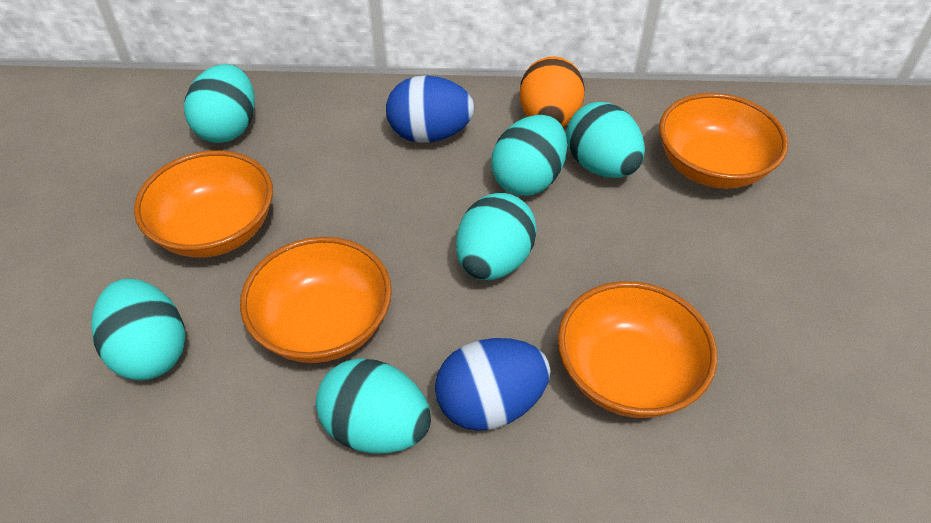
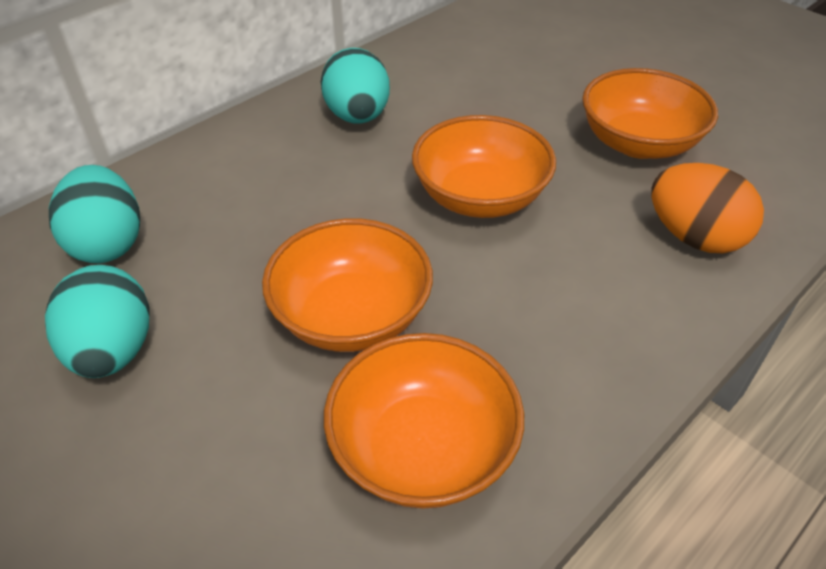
blue egg: 2 -> 0
turquoise egg: 6 -> 3

